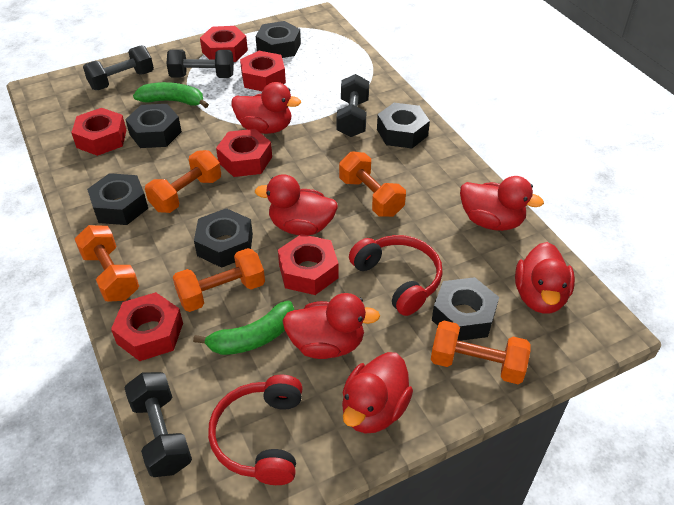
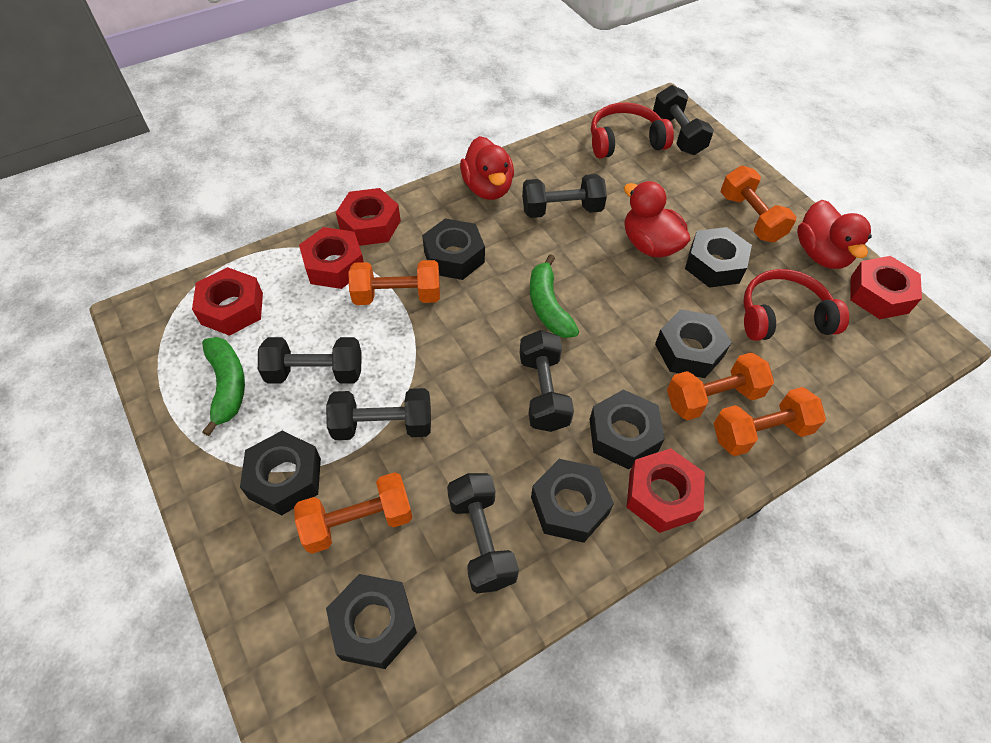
black dumbbell: 4 -> 6
black nut: 6 -> 7
red duck: 6 -> 3
red nut: 6 -> 5

